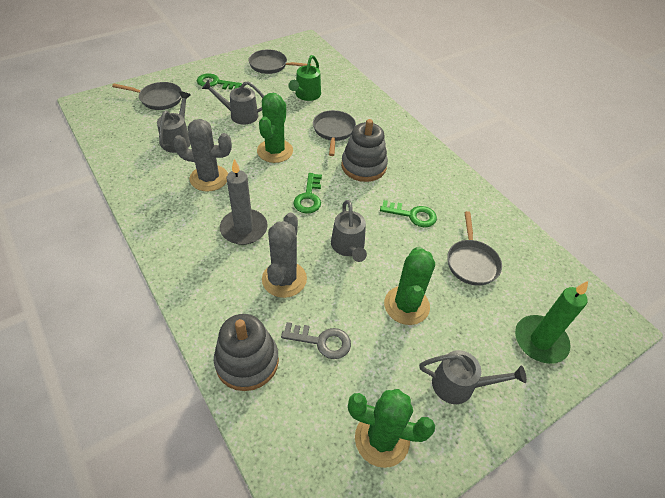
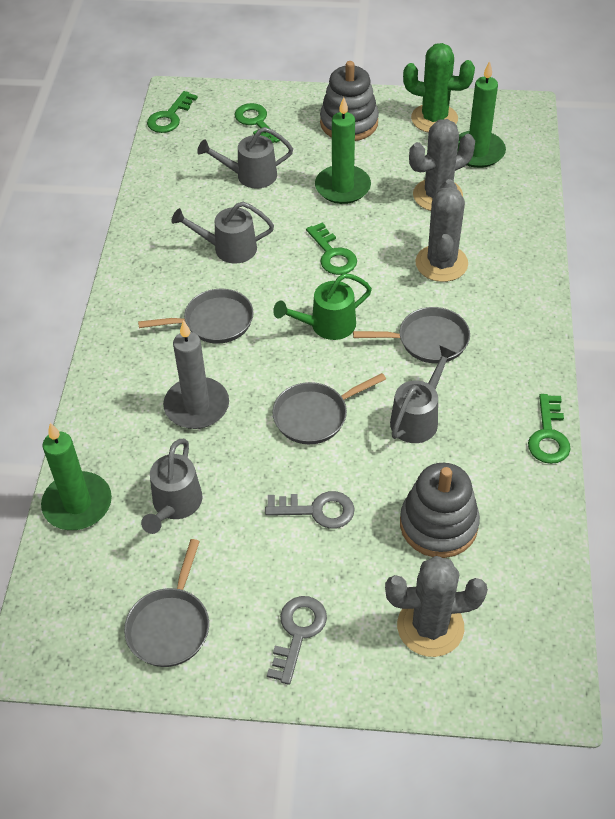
green cactus: 3 -> 1
green candle: 1 -> 3
green key: 3 -> 4
grey cactus: 2 -> 3
grey key: 1 -> 2

